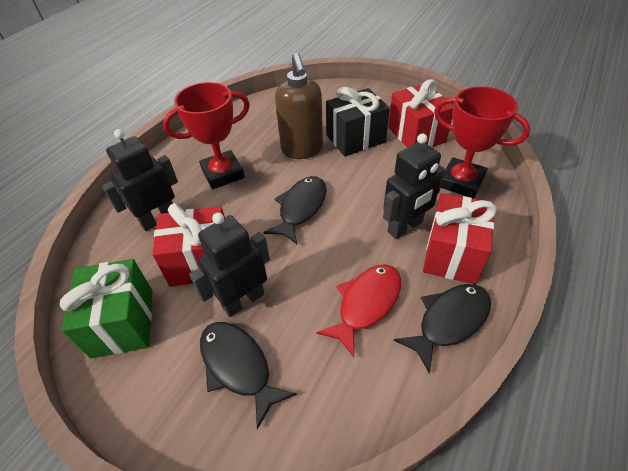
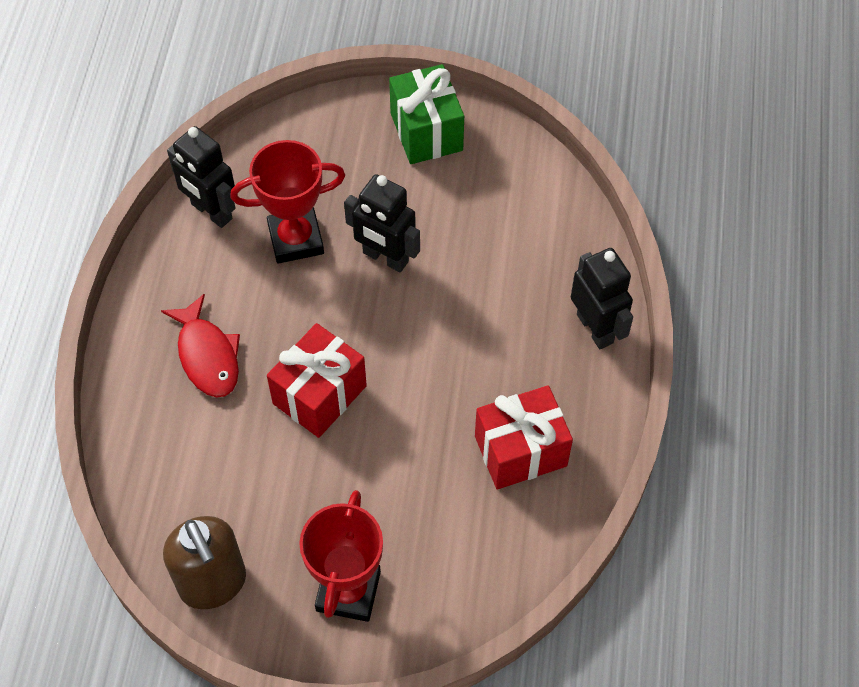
black fish: 3 -> 0
black gift: 1 -> 0
red gift: 3 -> 2

